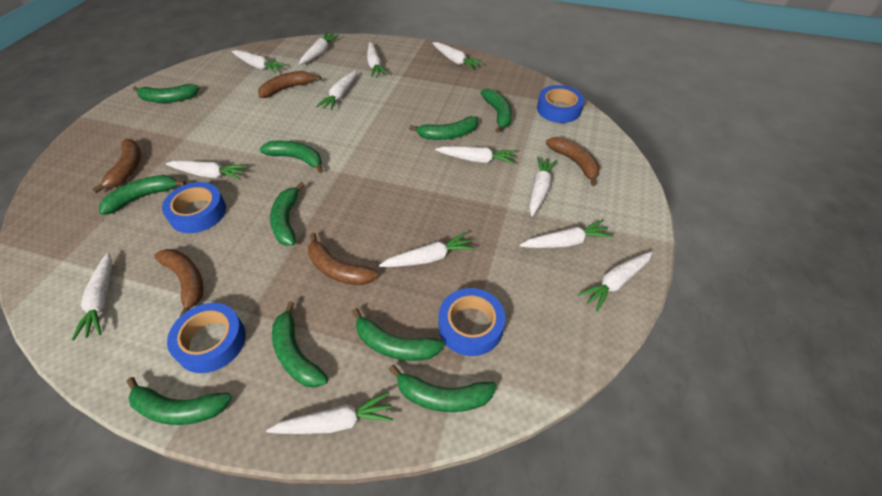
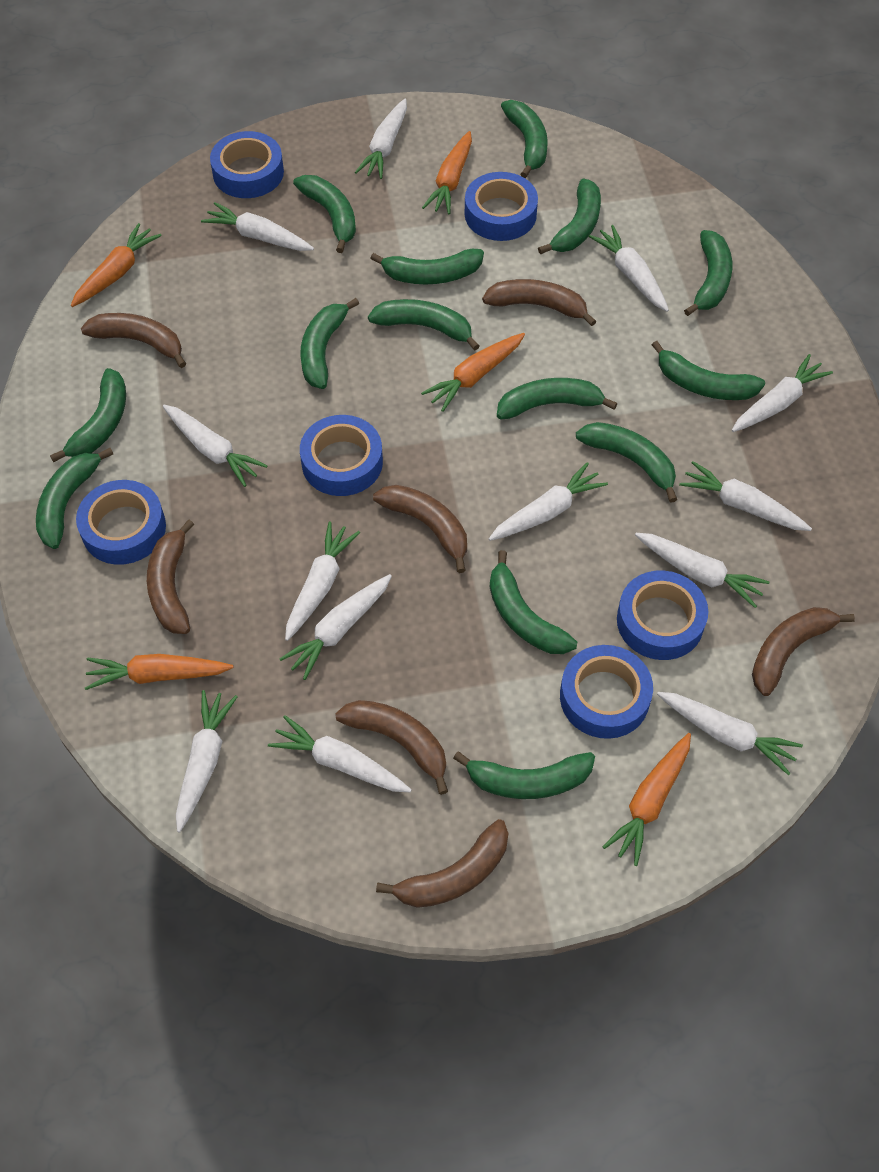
blue tape: 4 -> 6
brown banana: 5 -> 7
green banana: 10 -> 14
orange carrot: 0 -> 5

